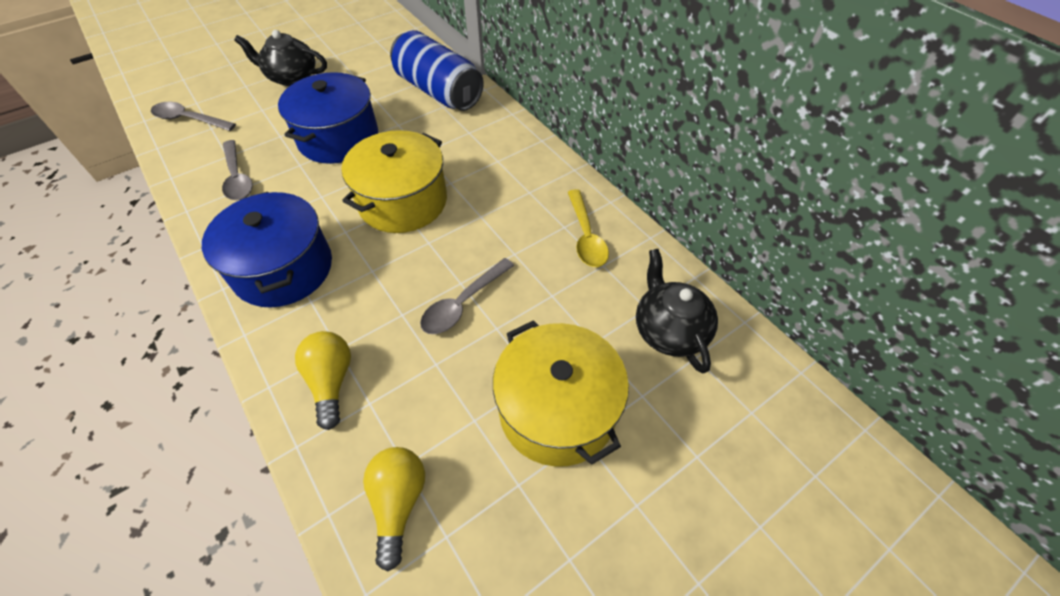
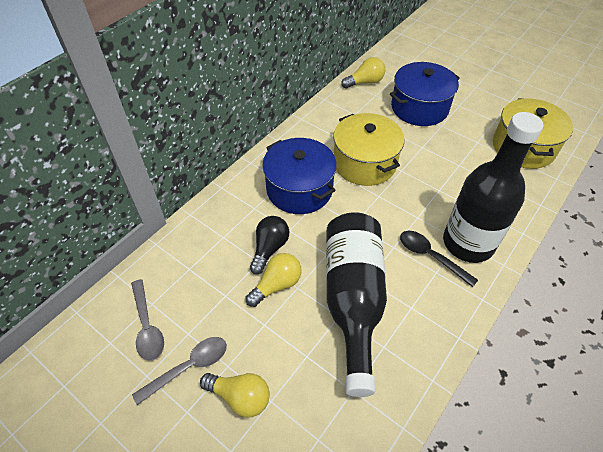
black bottle: 0 -> 2
black light bulb: 0 -> 1
black spoon: 0 -> 1
black teapot: 2 -> 0
blue can: 1 -> 0
grey spoon: 3 -> 2
yellow light bulb: 2 -> 3
yellow spoon: 1 -> 0

